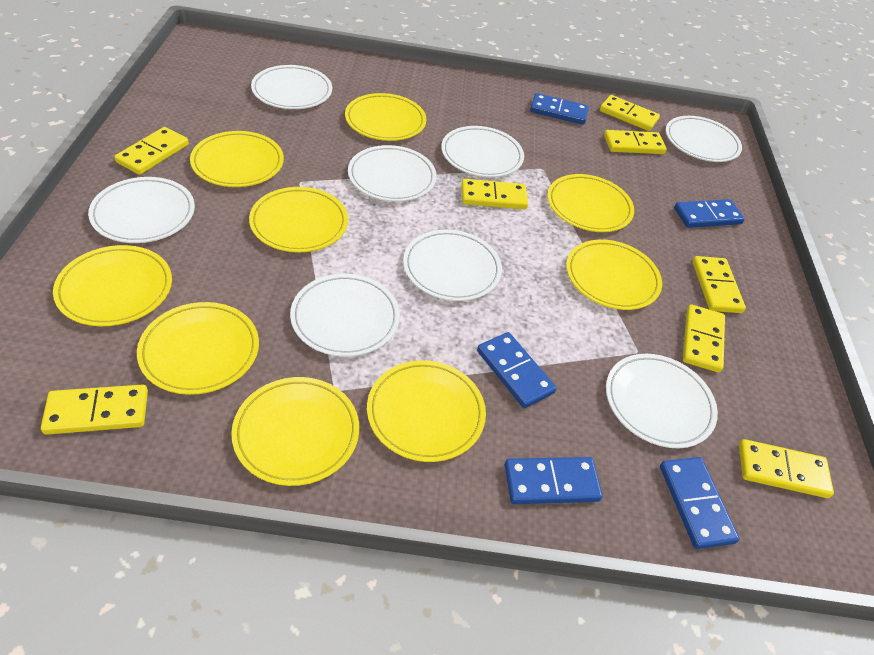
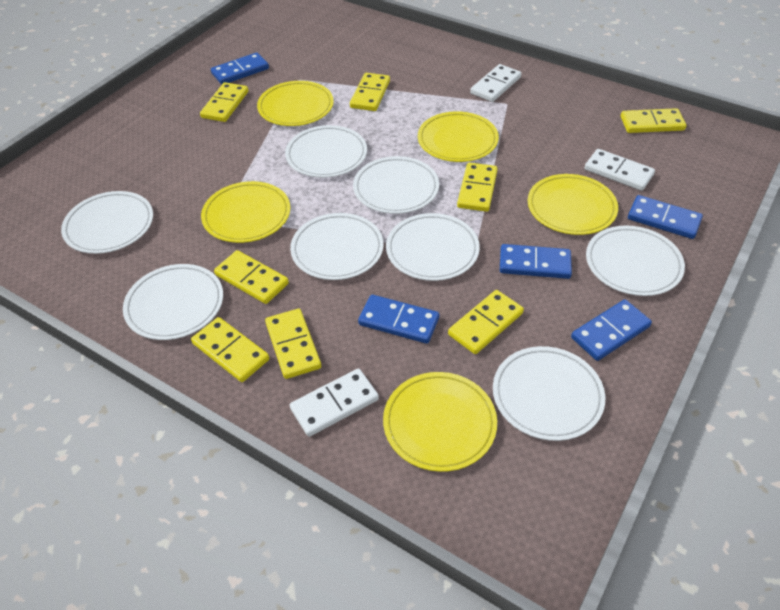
white domino: 0 -> 3
yellow plate: 9 -> 5

